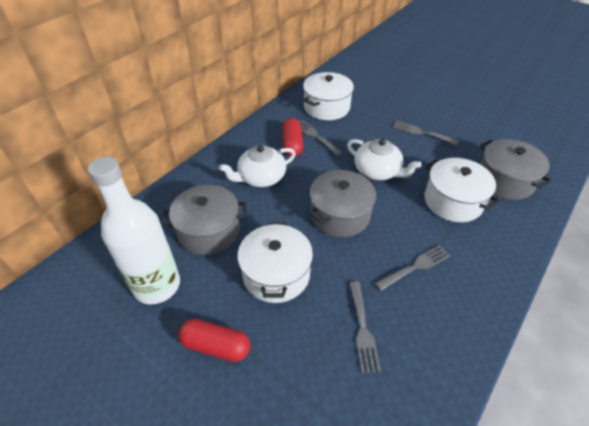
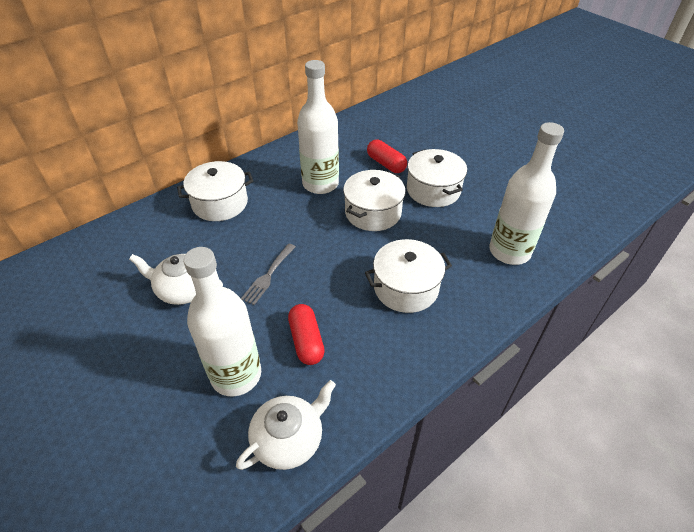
grey fork: 4 -> 1
grey pot: 3 -> 0
white bottle: 1 -> 3
white pot: 3 -> 4

